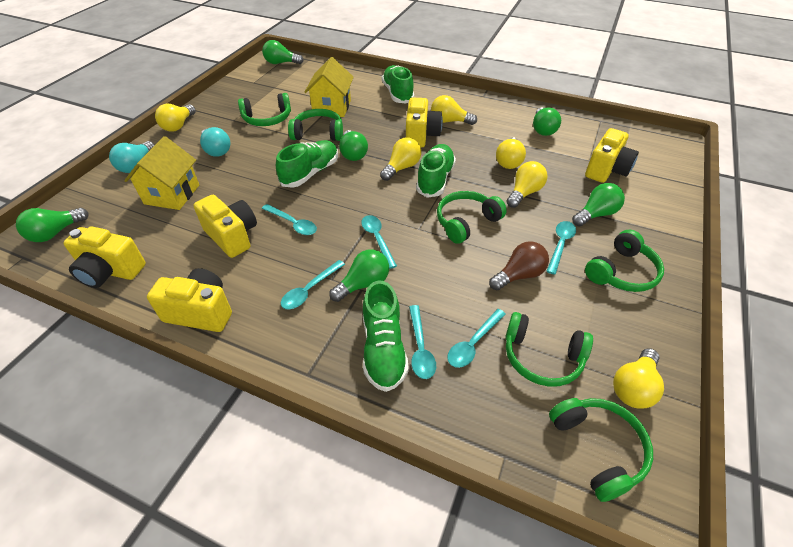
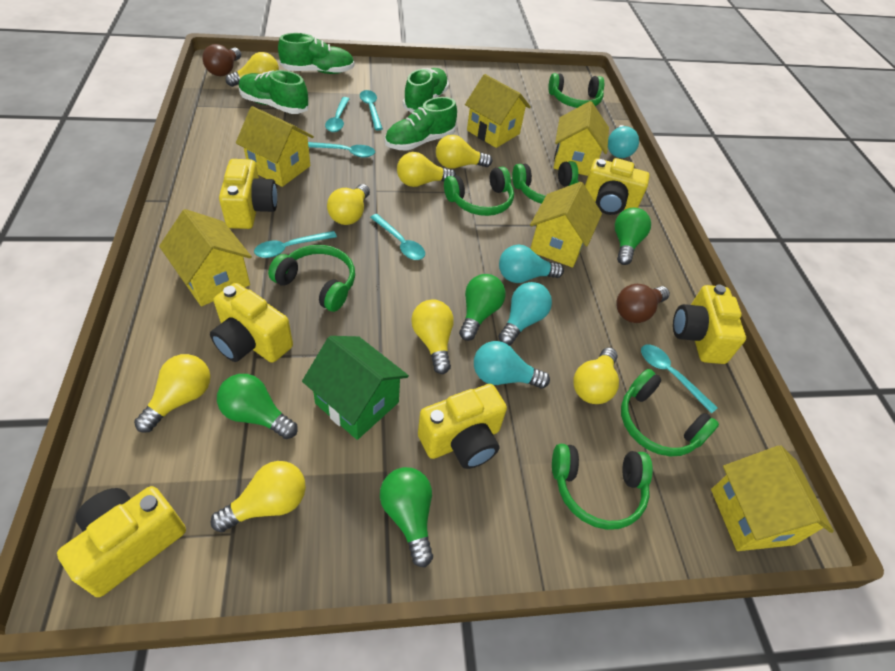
brown light bulb: 1 -> 2
green house: 0 -> 1
green light bulb: 6 -> 4
turquoise light bulb: 2 -> 4
yellow camera: 5 -> 6
yellow house: 2 -> 6
yellow light bulb: 6 -> 8

